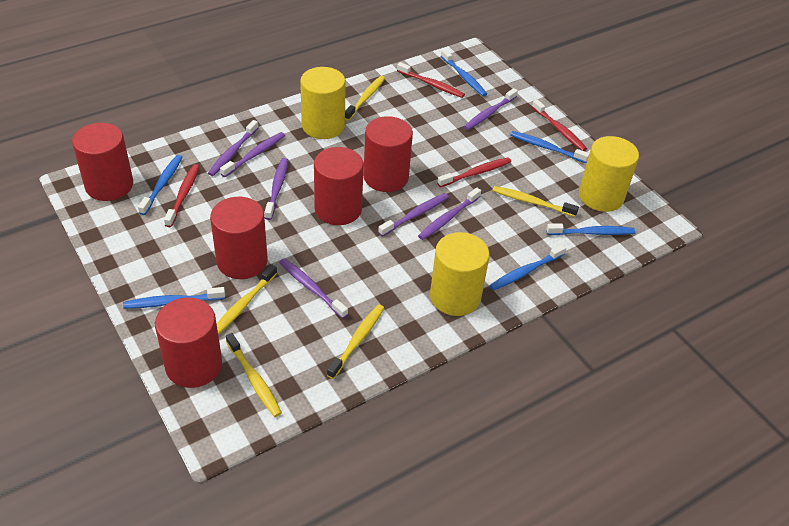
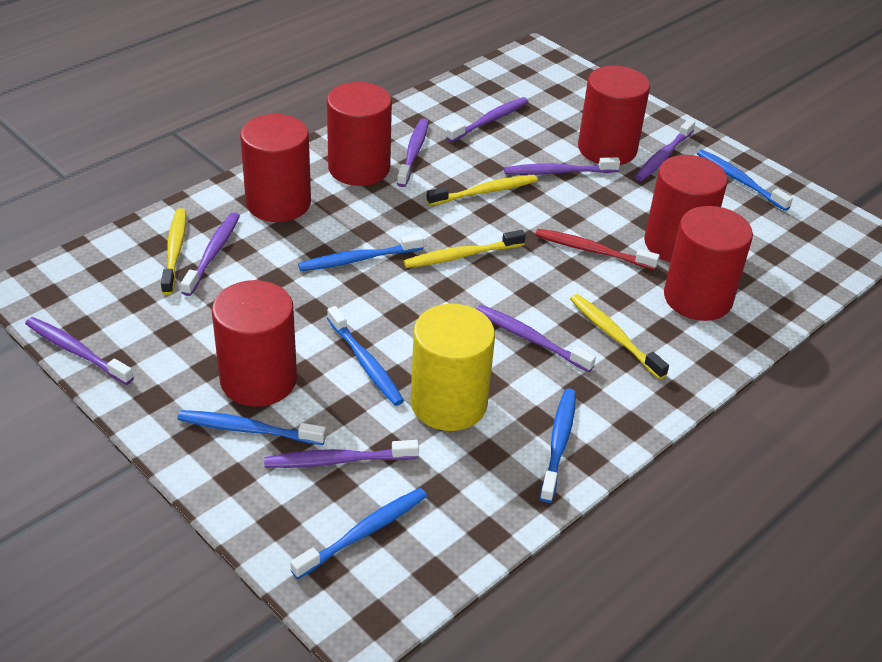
purple toothbrush: 7 -> 8
red cylinder: 5 -> 6
red toothbrush: 4 -> 1
yellow cylinder: 3 -> 1
yellow toothbrush: 5 -> 4

